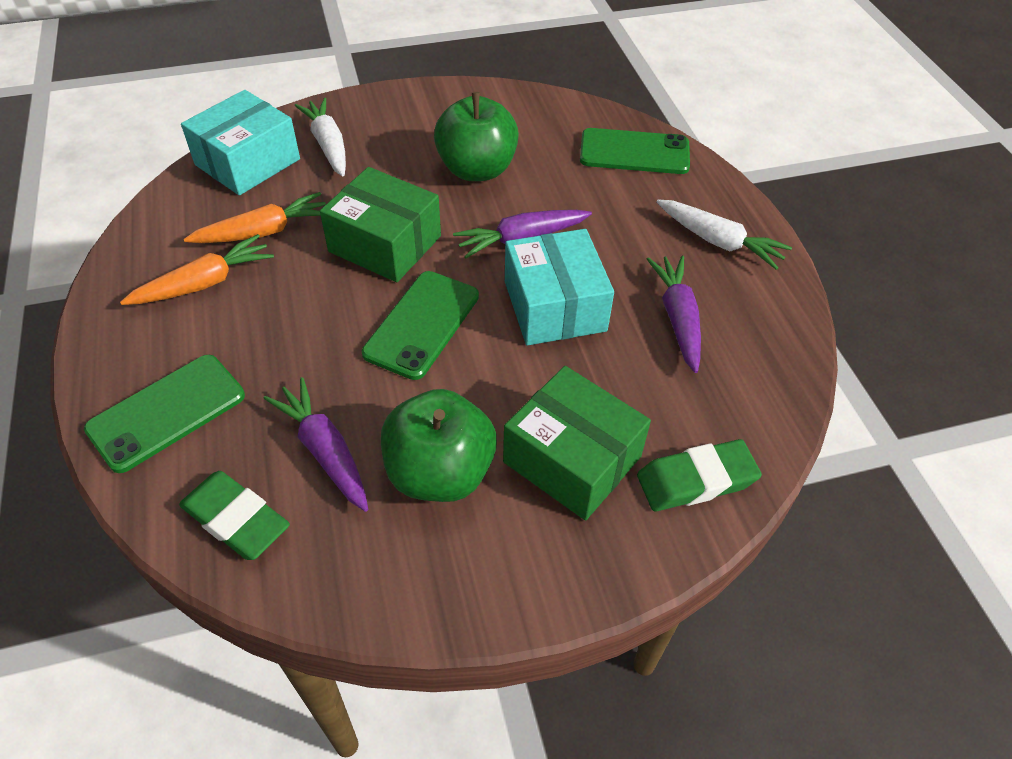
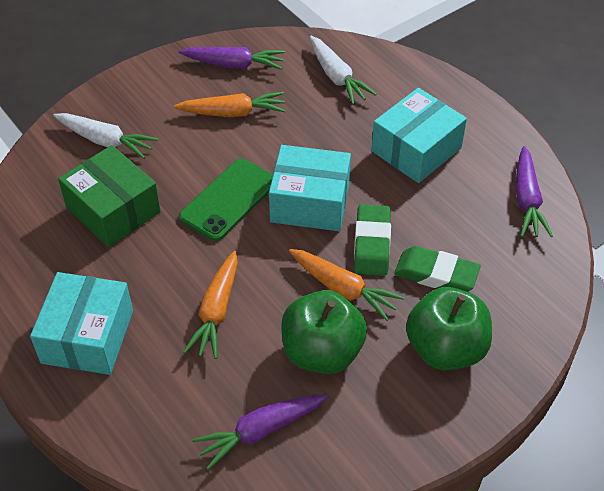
green box: 2 -> 1
green phone: 3 -> 1
orange carrot: 2 -> 3
turquoise box: 2 -> 3

